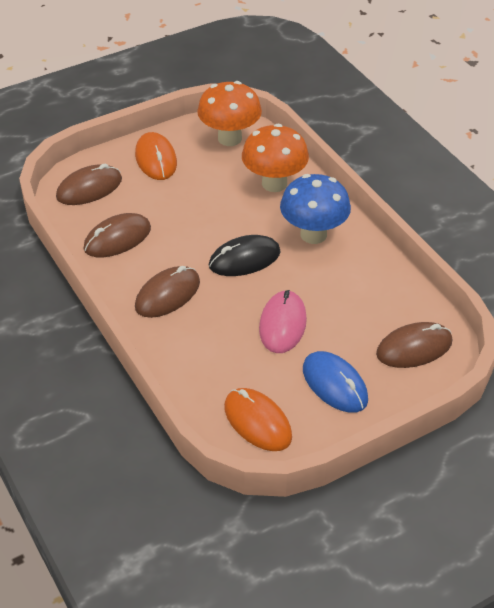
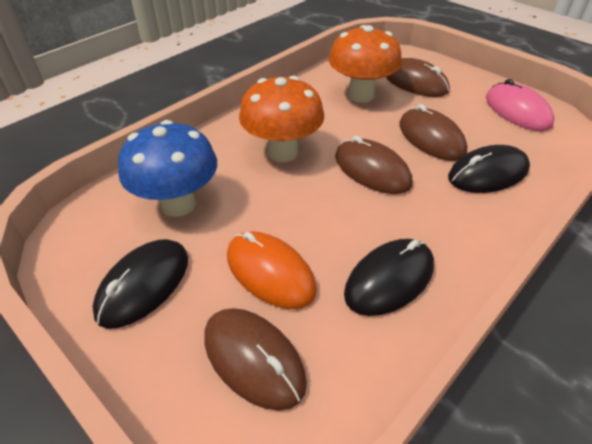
black mouse: 1 -> 3
blue mouse: 1 -> 0
orange mouse: 2 -> 1

